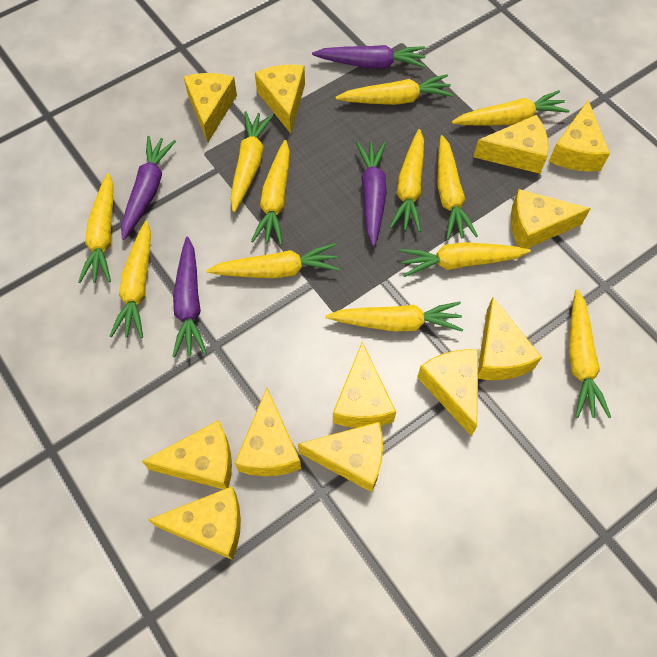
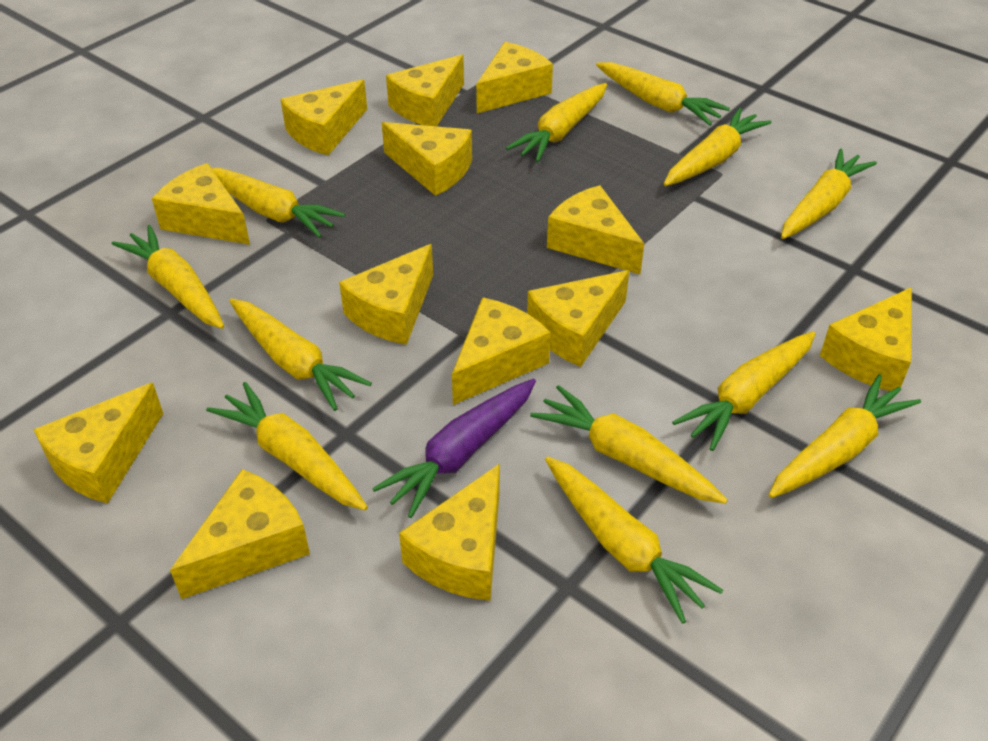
purple carrot: 4 -> 1
yellow cheese: 12 -> 13

